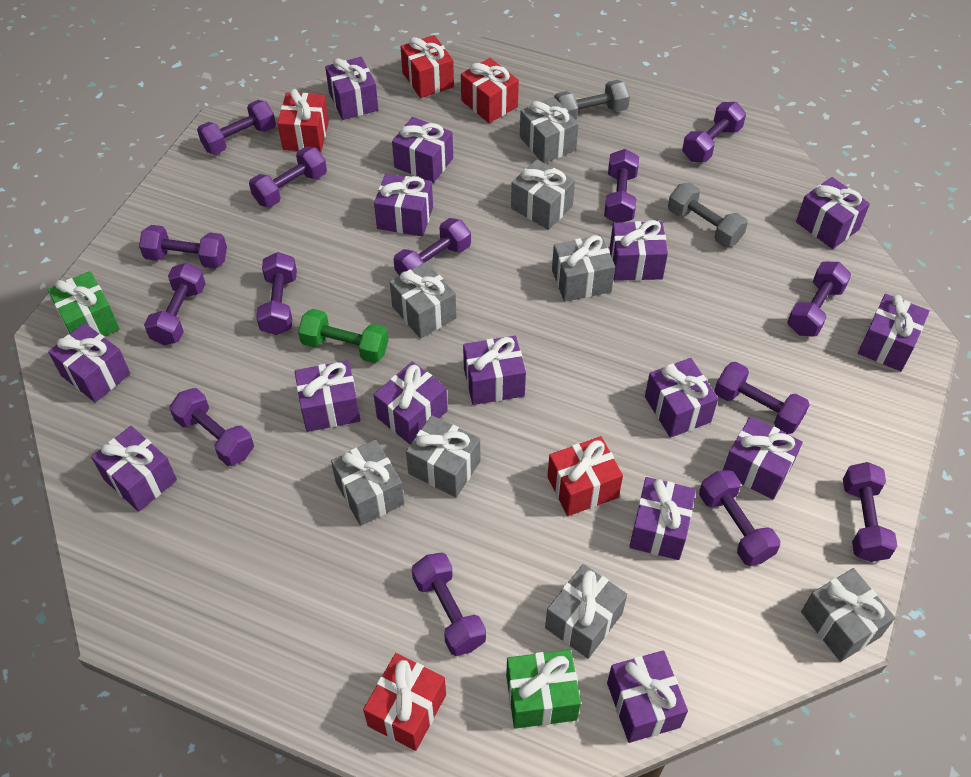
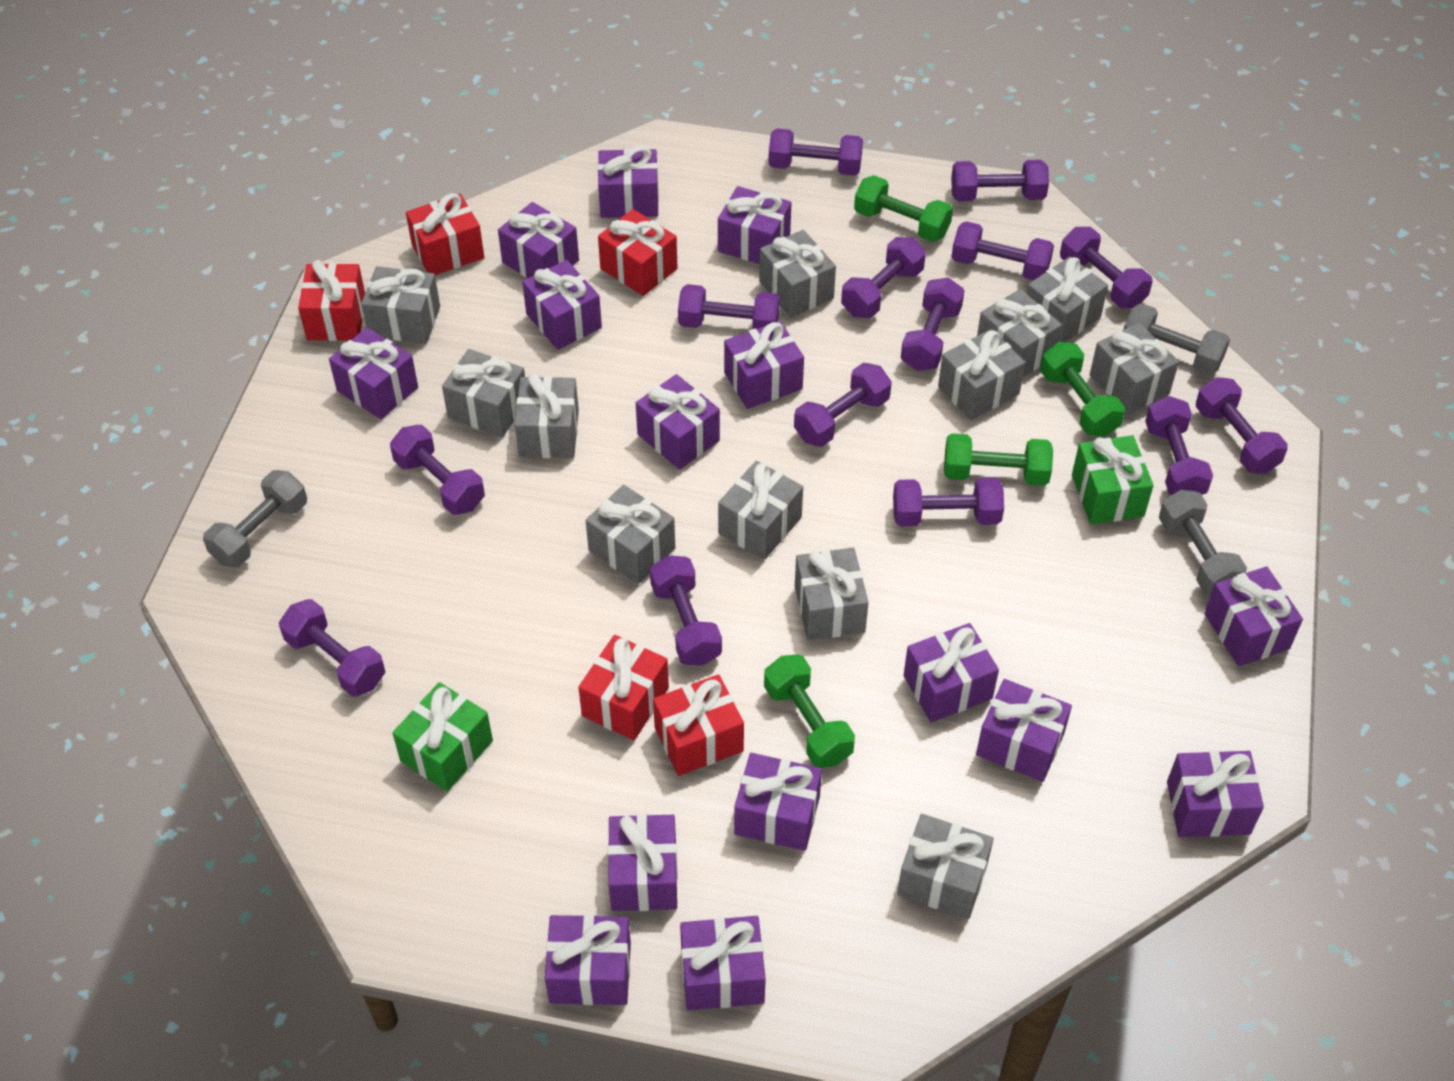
green dumbbell: 1 -> 4
grey dumbbell: 2 -> 3
grey gift: 8 -> 12

